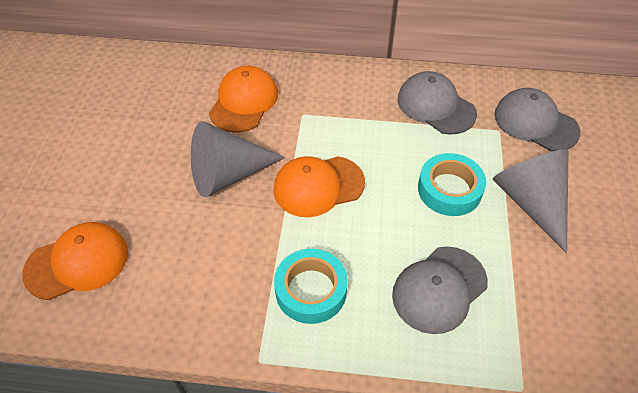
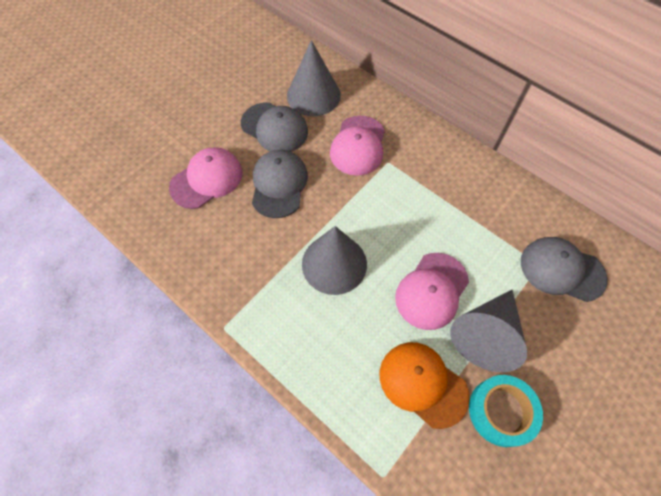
grey cone: 2 -> 3
orange cap: 3 -> 1
pink cap: 0 -> 3
turquoise tape: 2 -> 1

